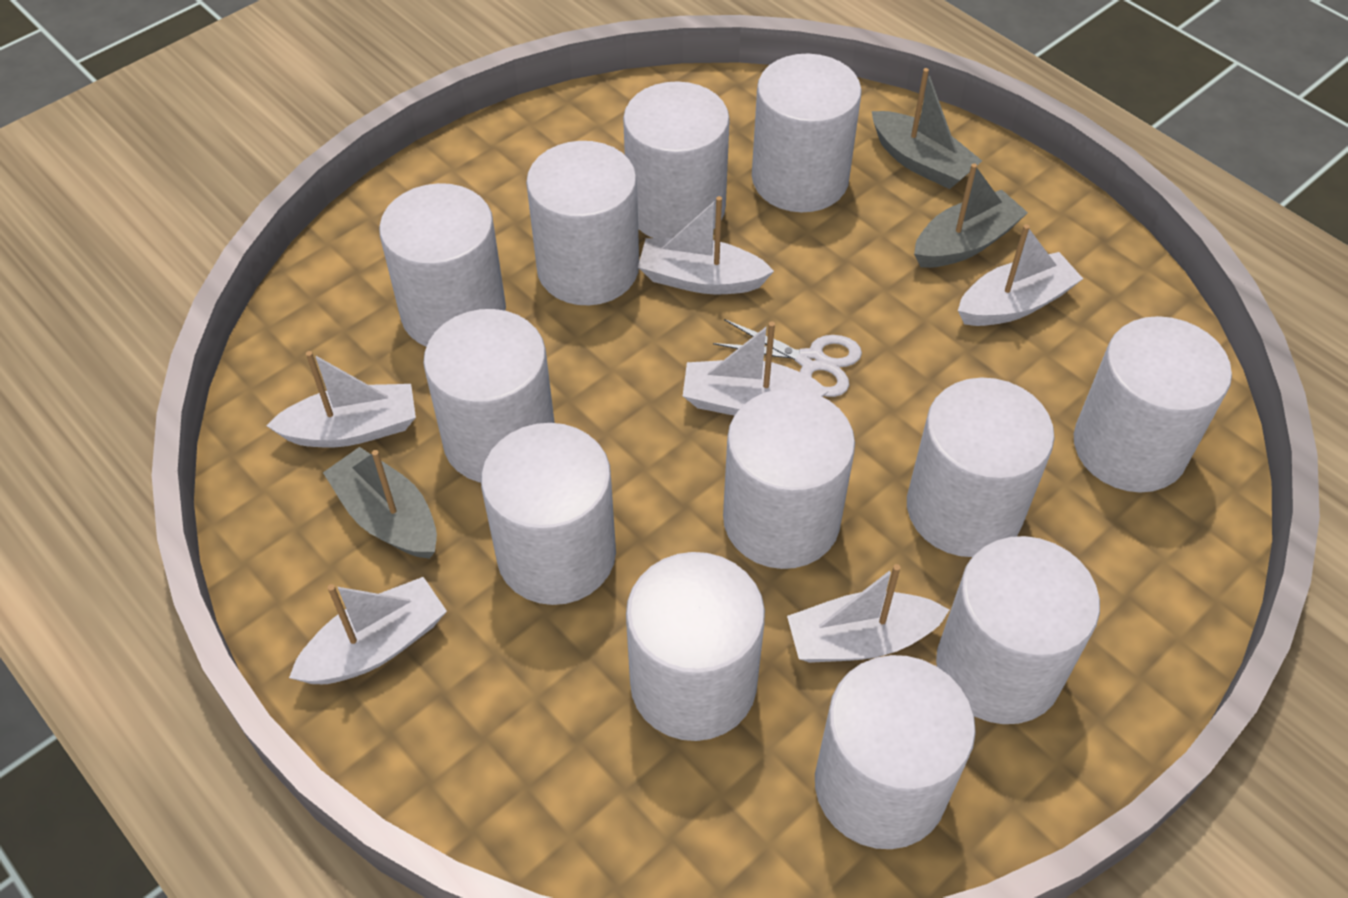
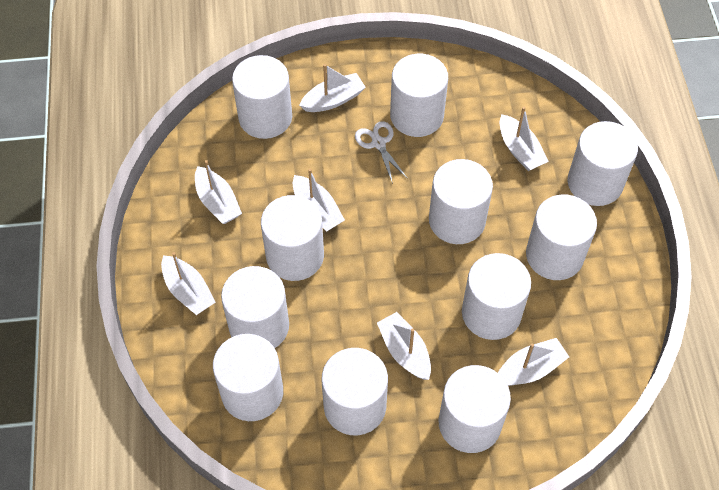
grey boat: 3 -> 0
white boat: 6 -> 7
white cylinder: 12 -> 11

